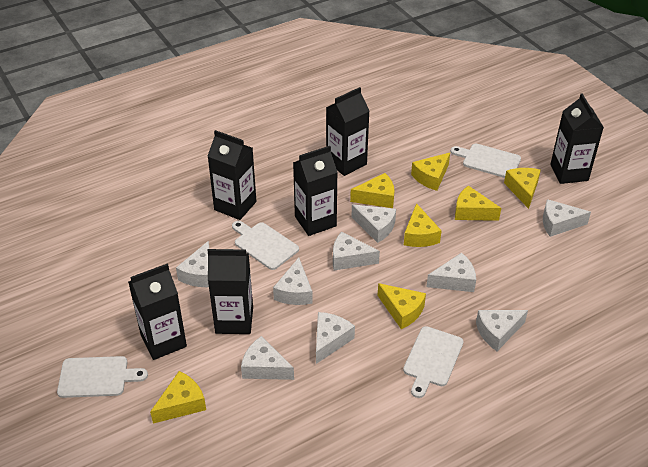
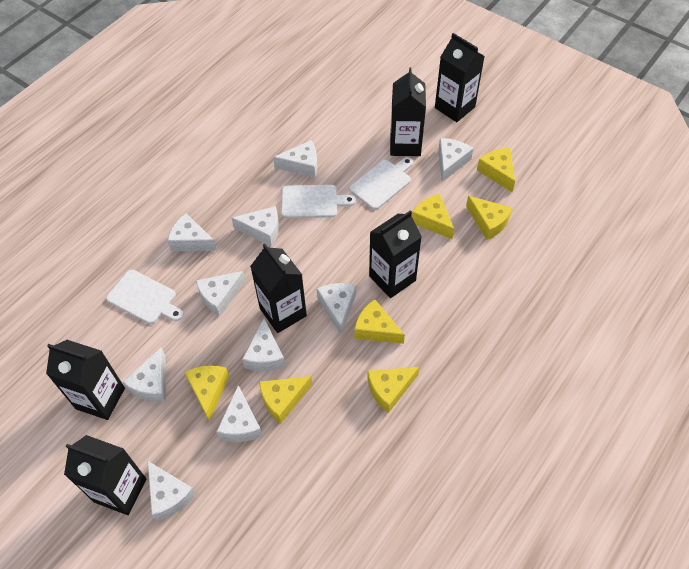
white cheese: 9 -> 10
white cutting board: 4 -> 3

